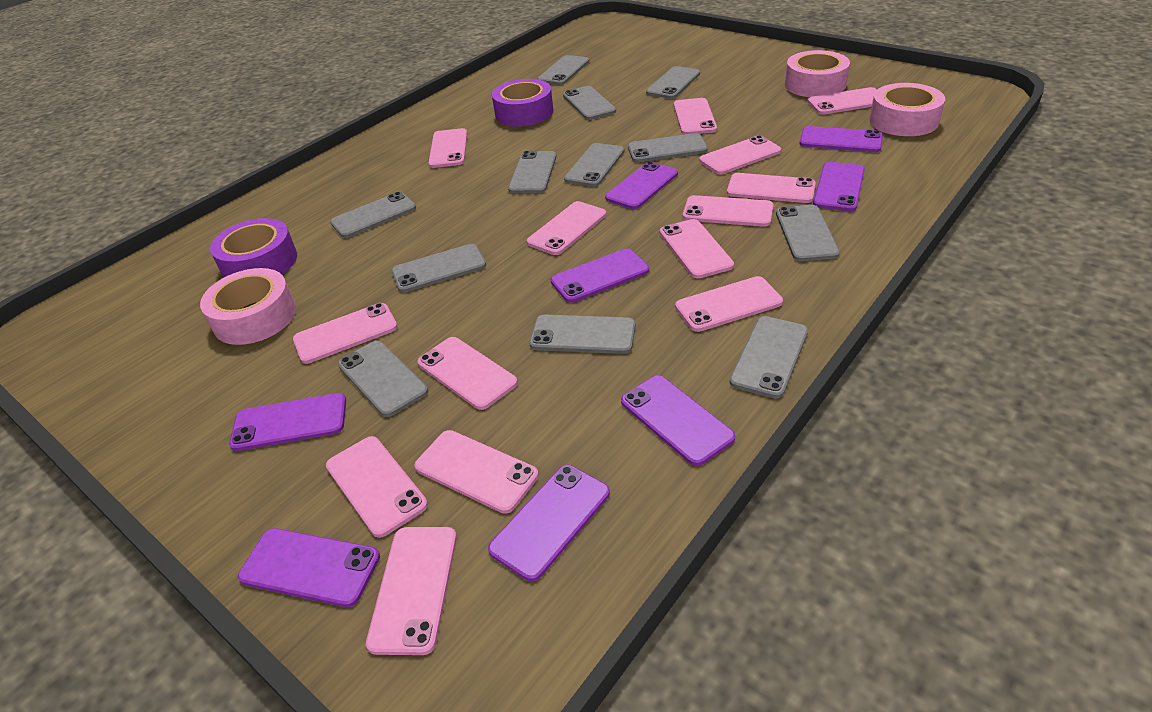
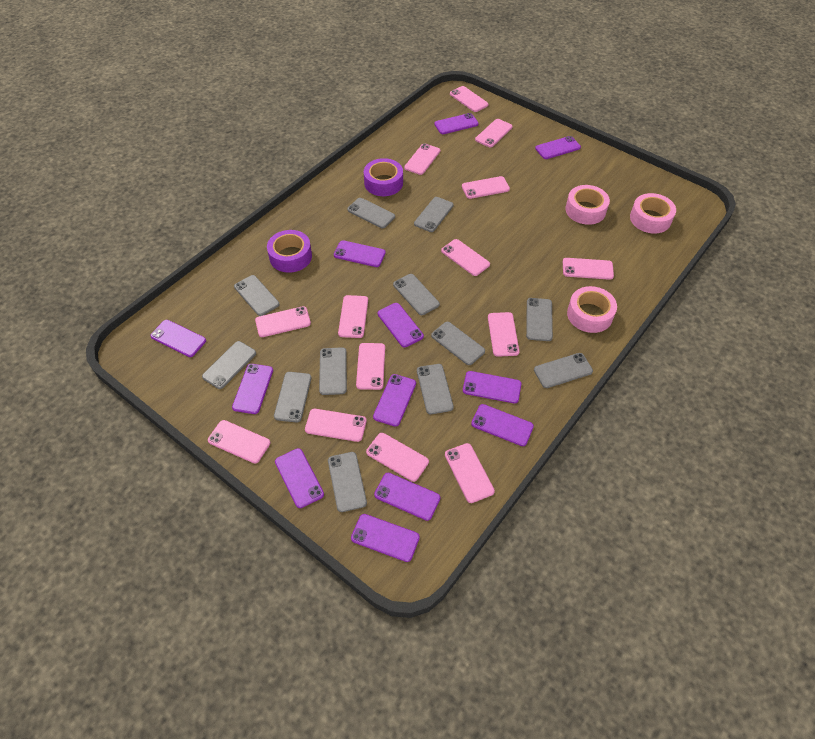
purple phone: 8 -> 12

